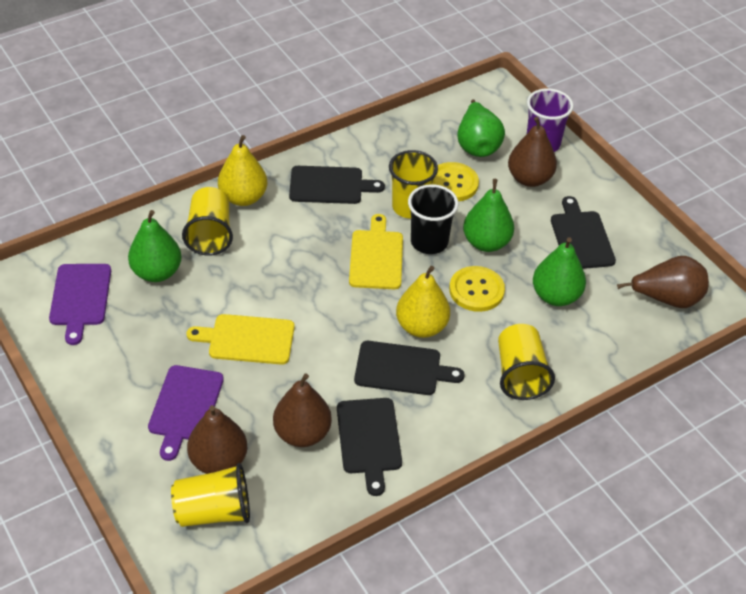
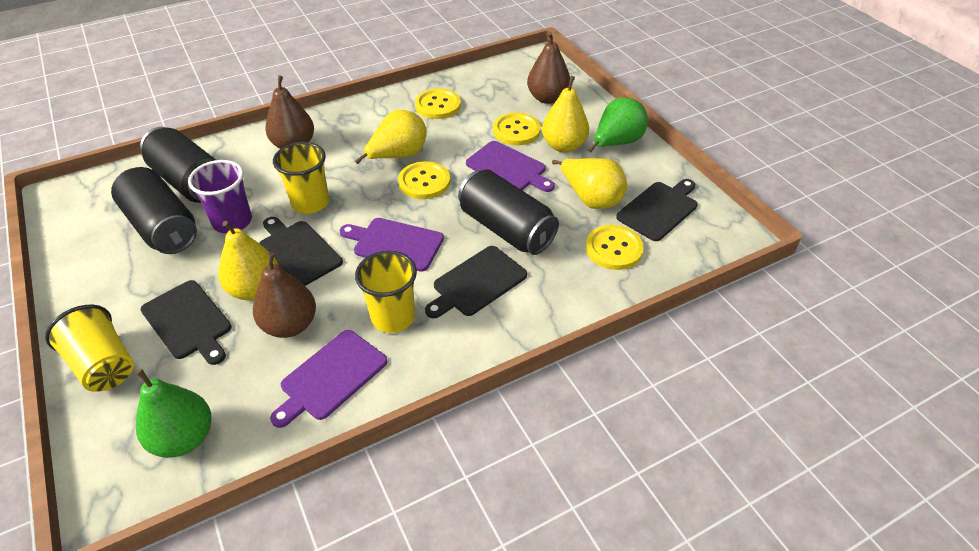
black can: 0 -> 3
black cup: 1 -> 0
brown pear: 4 -> 3
green pear: 4 -> 2
purple cutting board: 2 -> 3
yellow button: 2 -> 4
yellow cup: 4 -> 3
yellow cutting board: 2 -> 0
yellow pear: 2 -> 4

